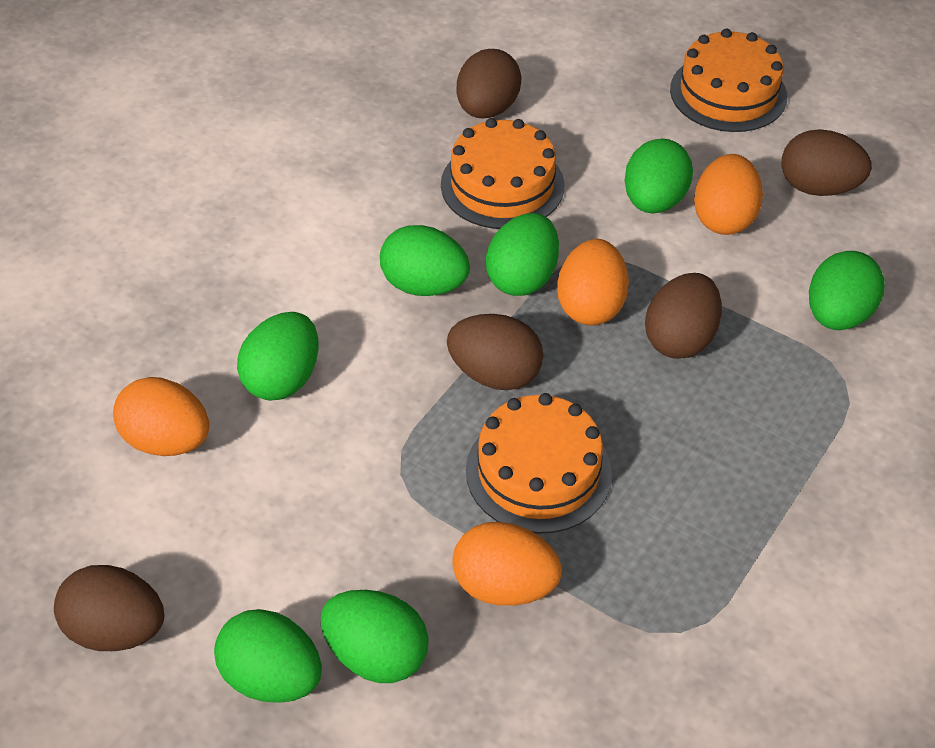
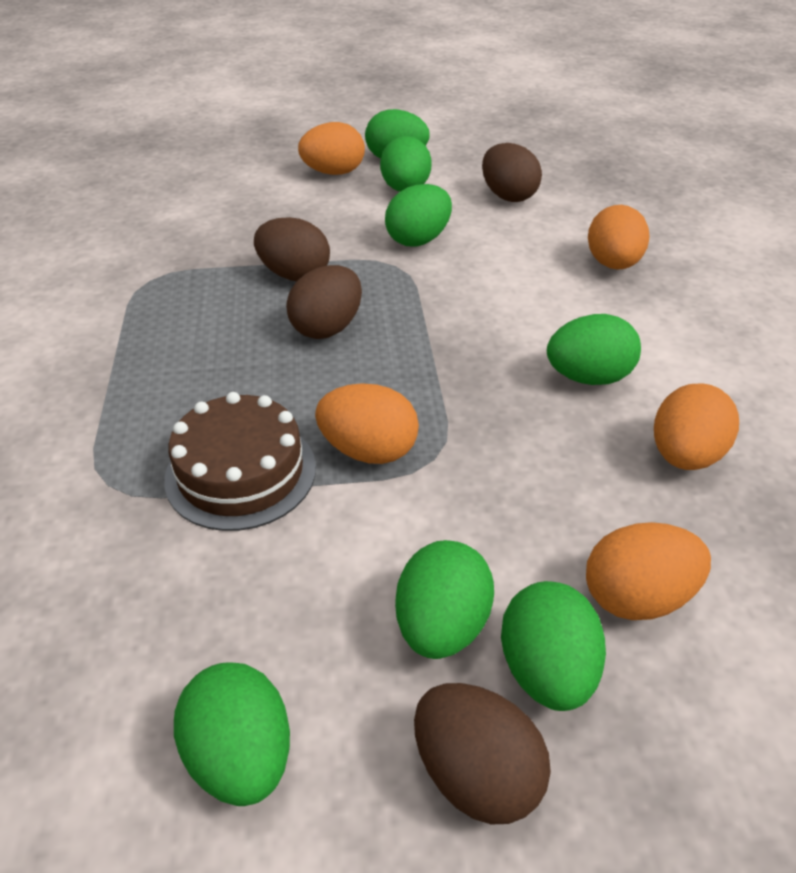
brown cake: 0 -> 1
brown egg: 5 -> 4
orange cake: 3 -> 0
orange egg: 4 -> 5

